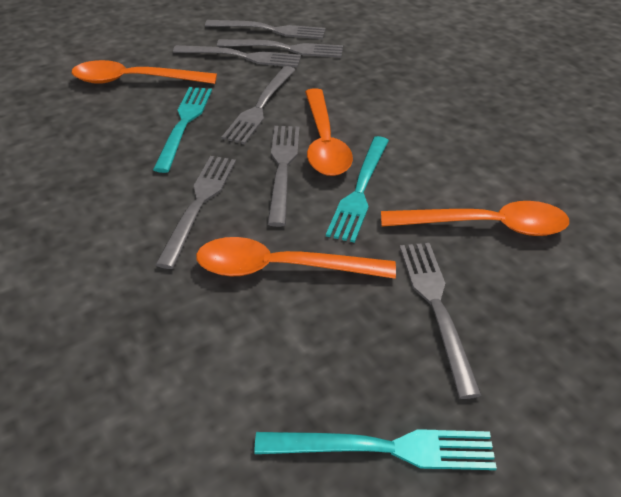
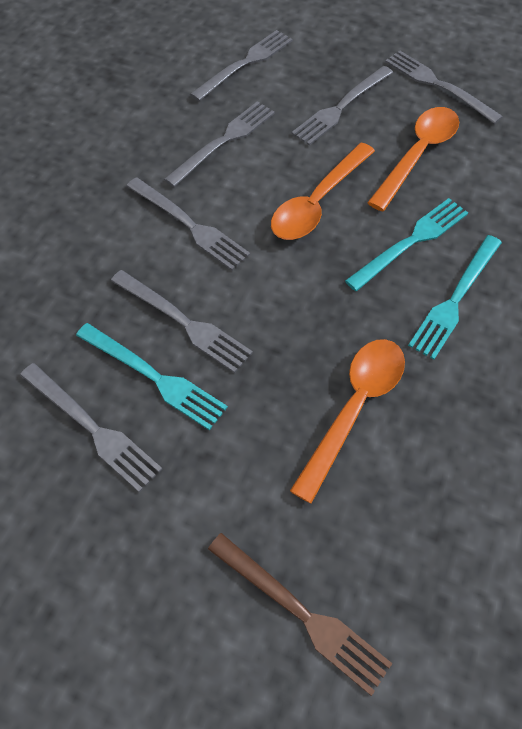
brown fork: 0 -> 1
orange spoon: 4 -> 3

